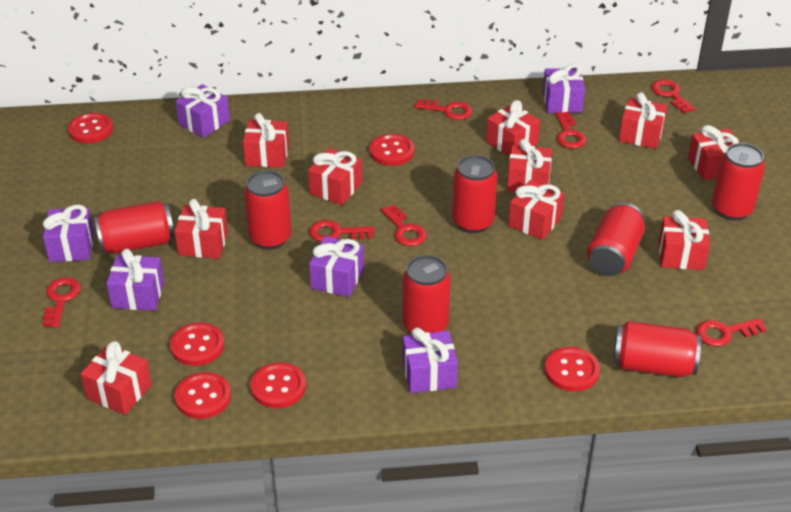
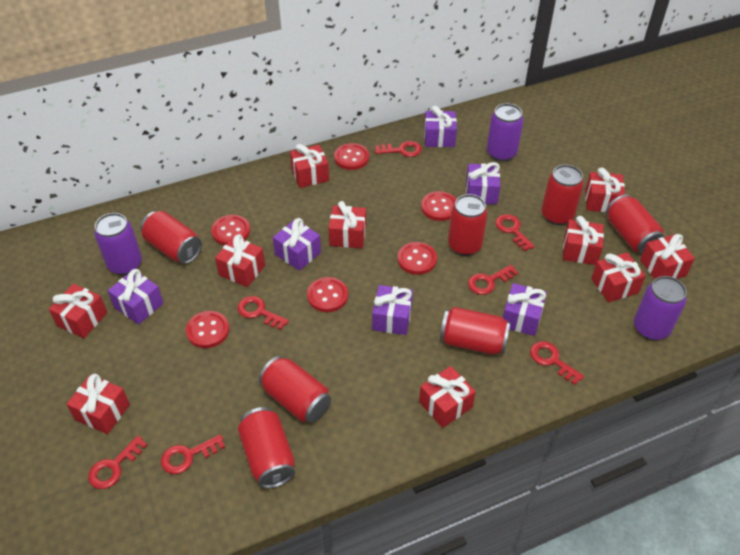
purple can: 0 -> 3

